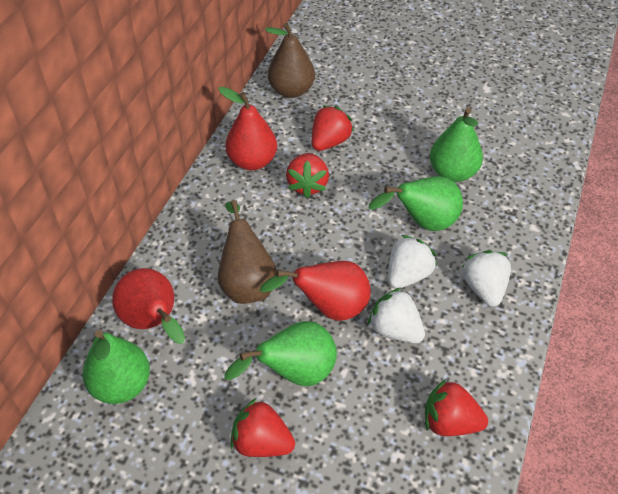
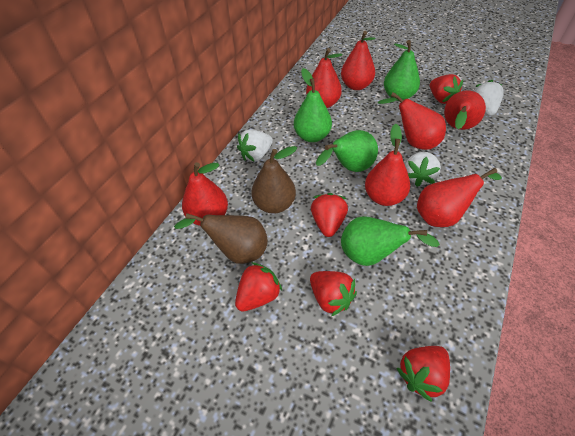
red pear: 3 -> 7
red strawberry: 4 -> 5

